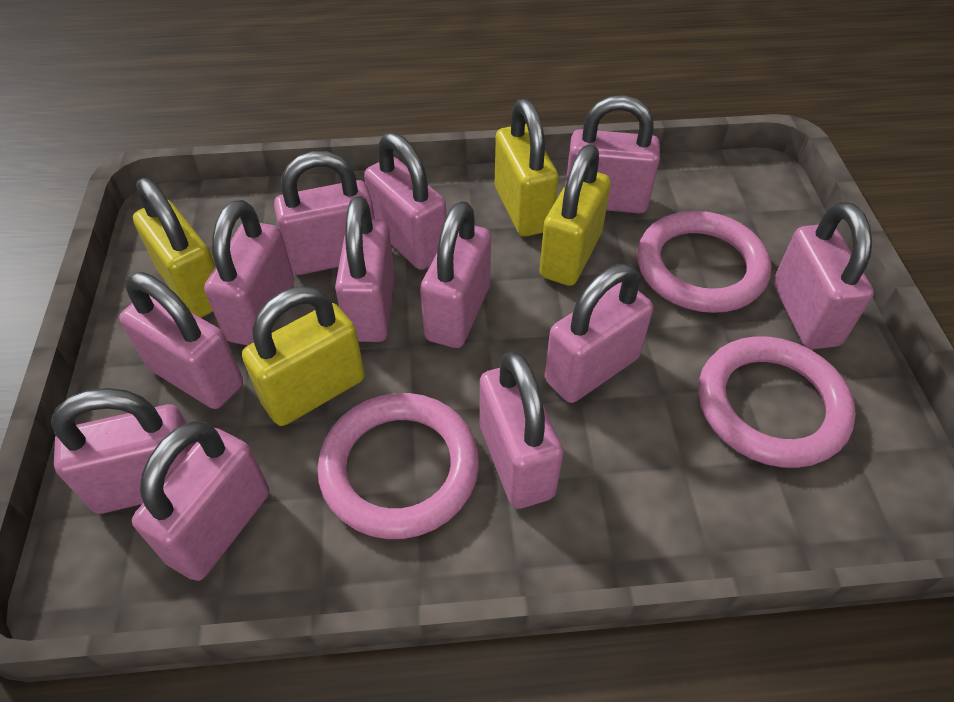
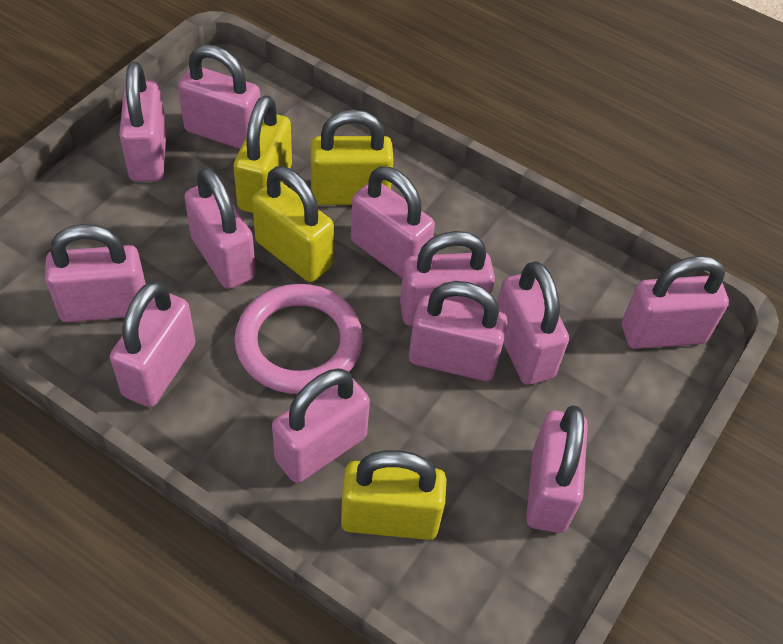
pink ring: 3 -> 1

